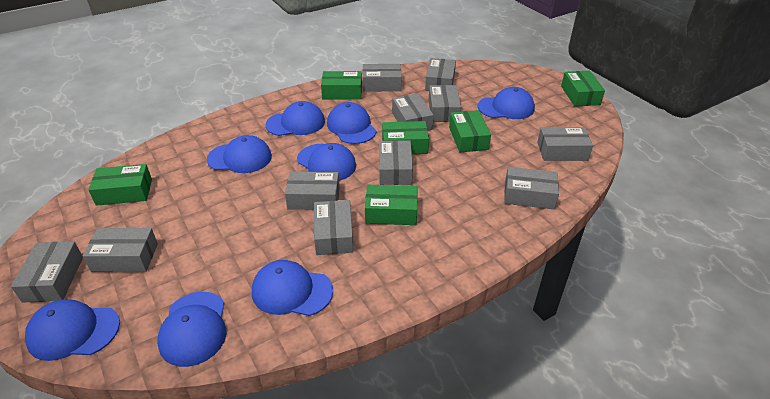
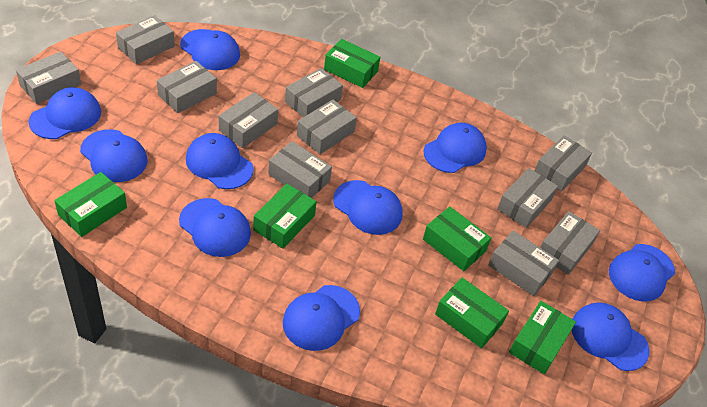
blue cap: 8 -> 10

